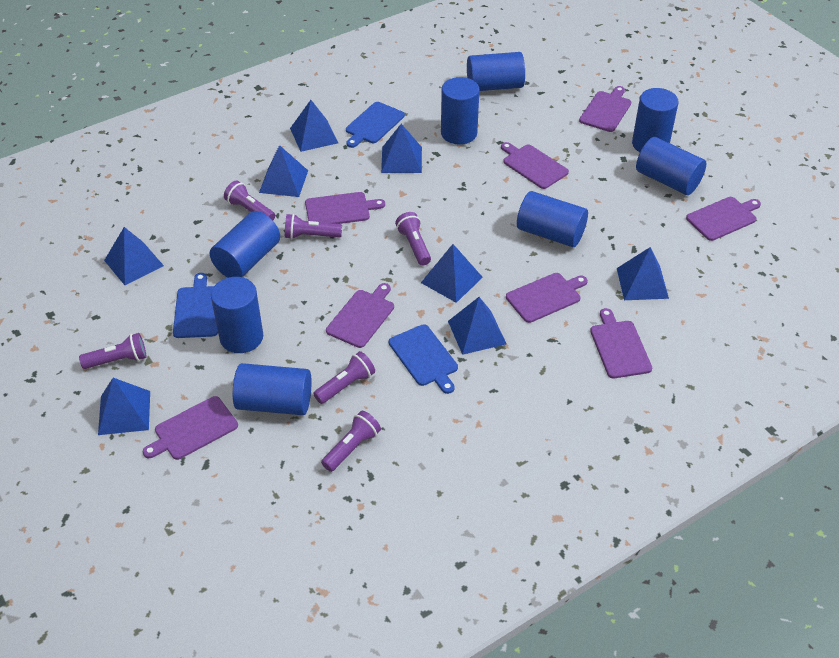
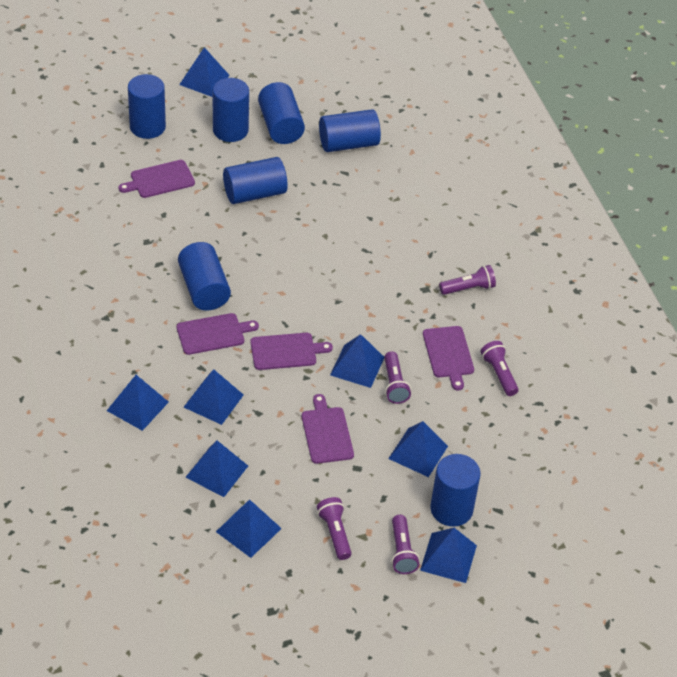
blue cutting board: 3 -> 0
blue cylinder: 8 -> 7
purple cutting board: 8 -> 5
purple flashlight: 6 -> 5

